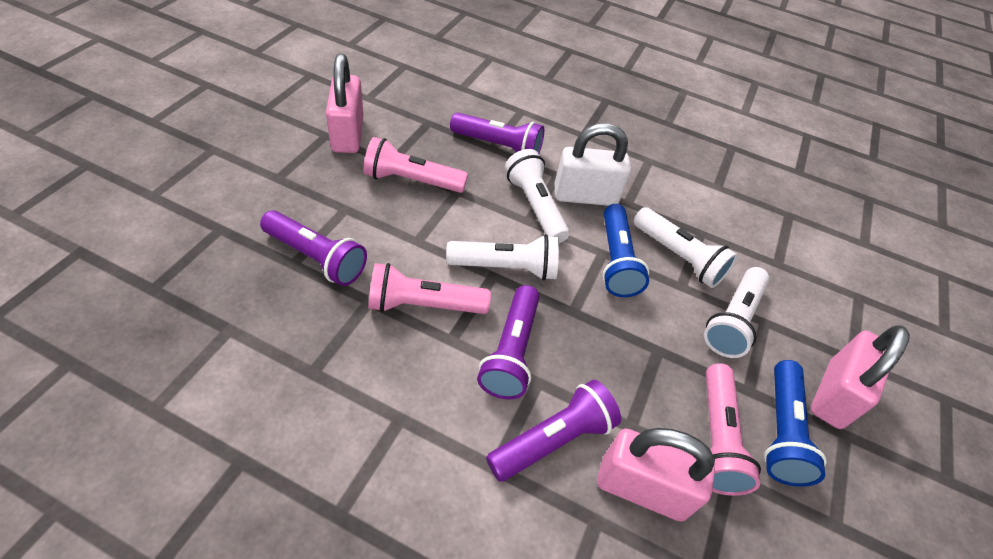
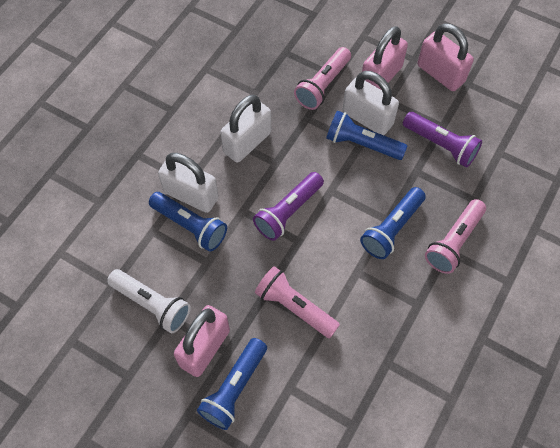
blue flashlight: 2 -> 4
purple flashlight: 4 -> 2
white flashlight: 4 -> 1
white padlock: 1 -> 3

